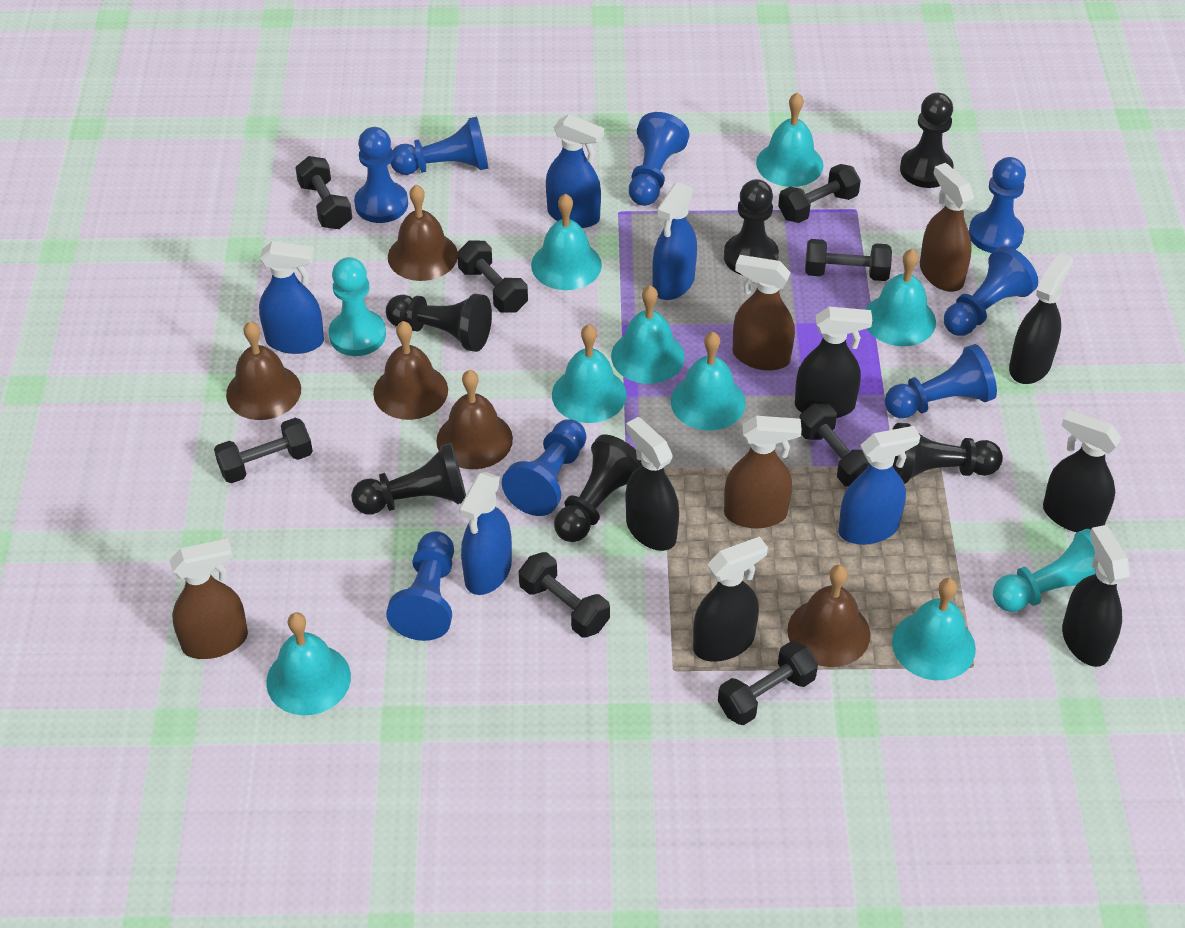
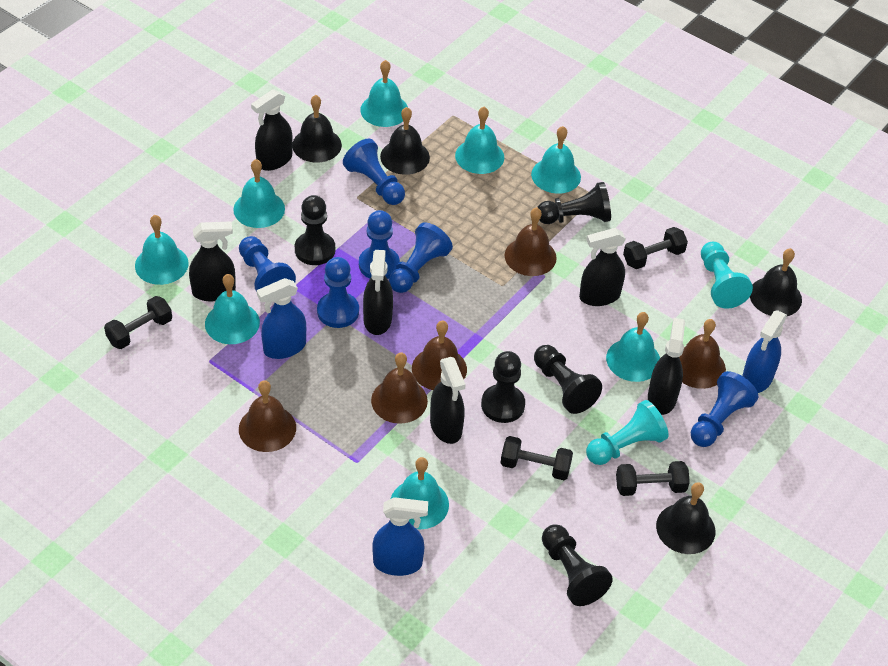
black bell: 0 -> 4
black dumbbell: 8 -> 4
black pawn: 6 -> 5
blue pawn: 8 -> 6
blue spray bottle: 5 -> 3
brown spray bottle: 4 -> 0

